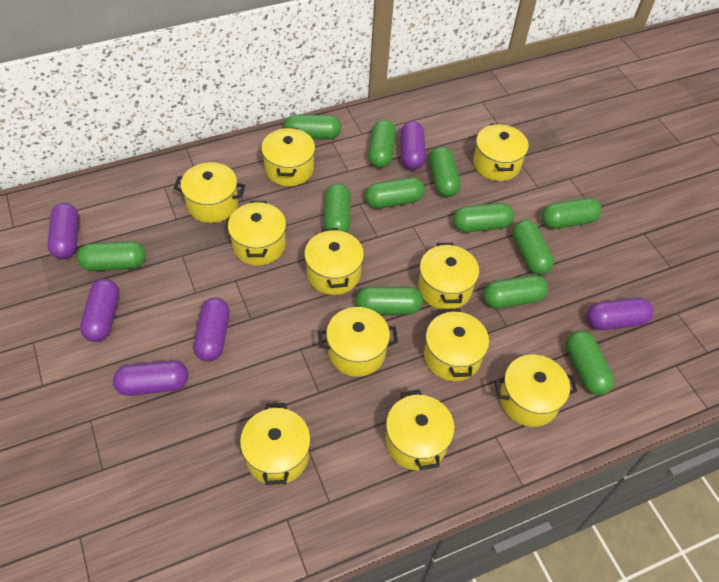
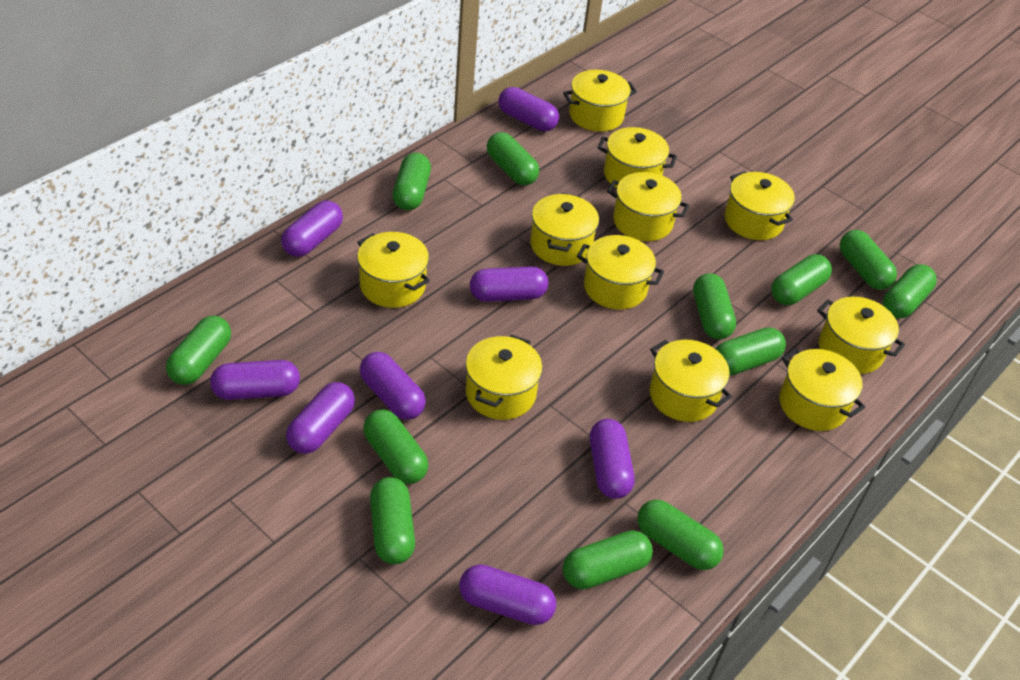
purple capsule: 6 -> 8

